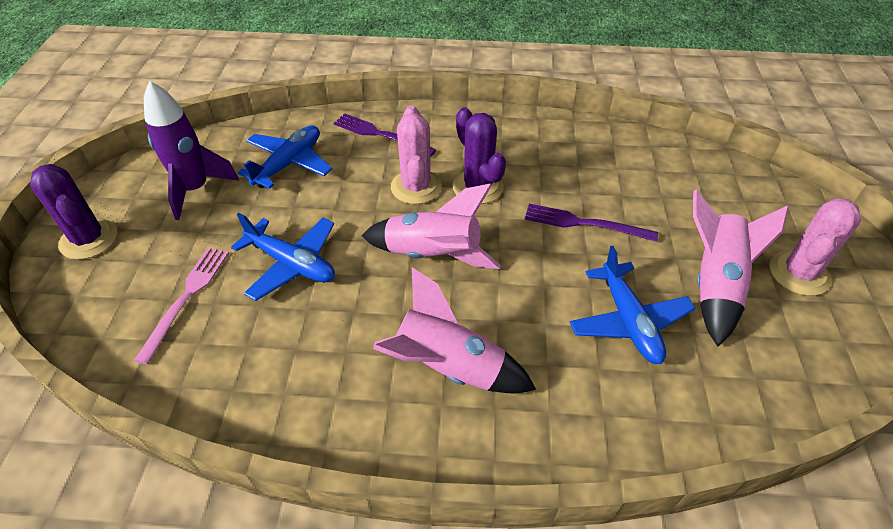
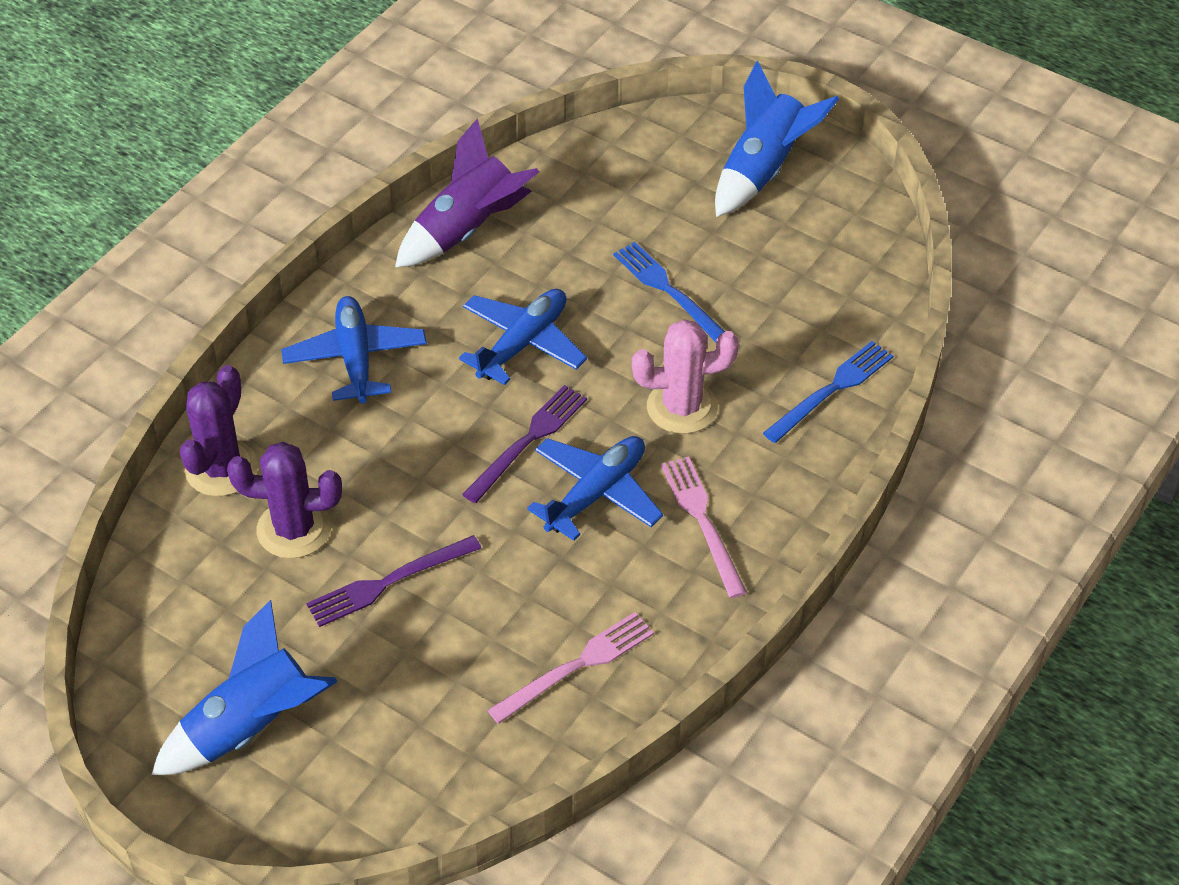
blue fork: 0 -> 2
blue rocket: 0 -> 2
pink cactus: 2 -> 1
pink fork: 1 -> 2
pink rocket: 3 -> 0

